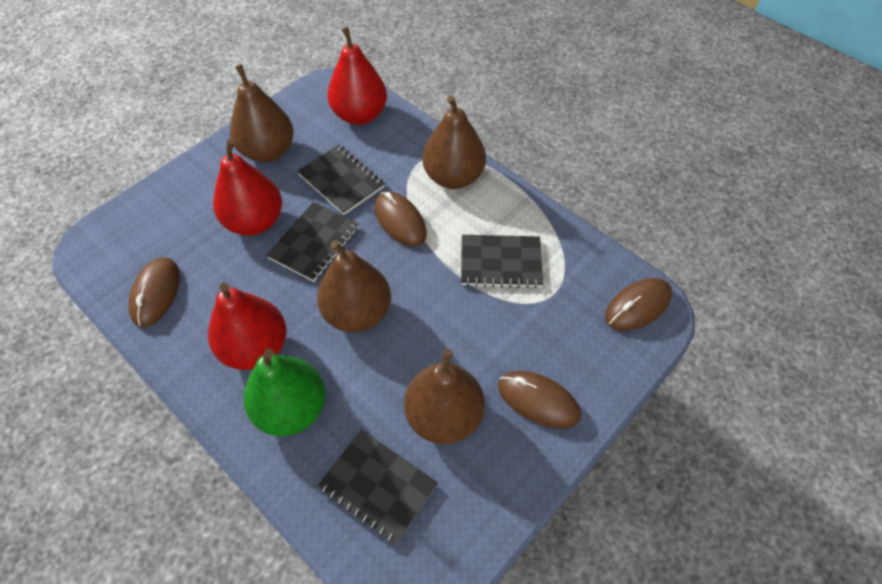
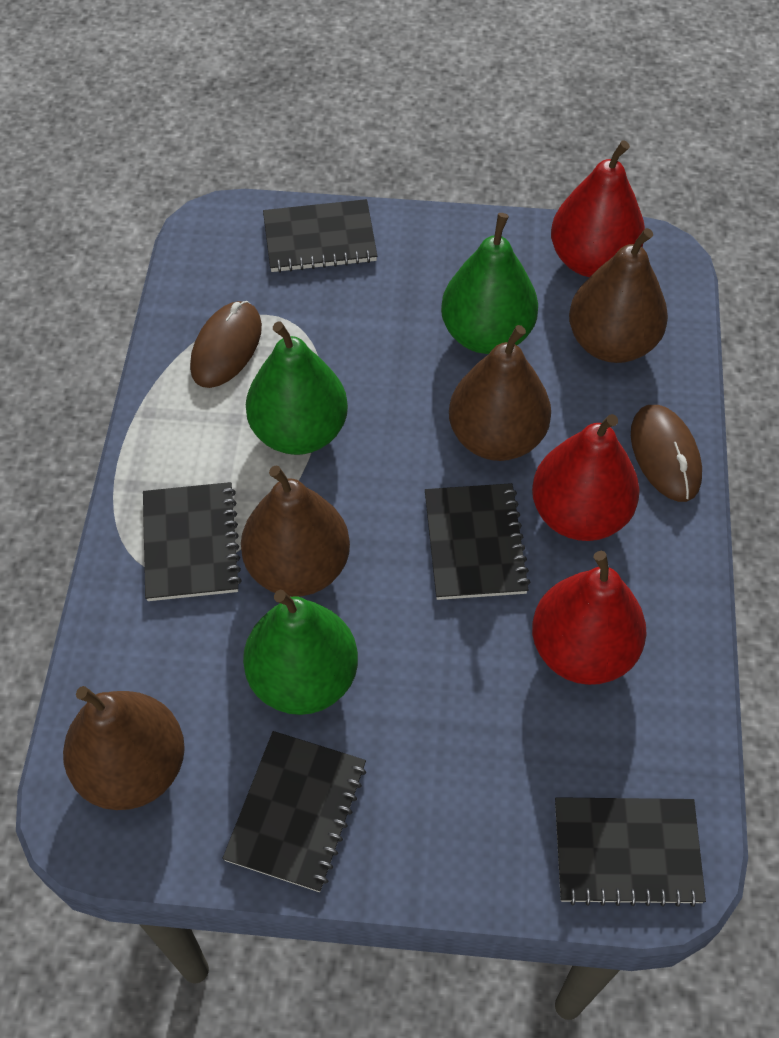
black notebook: 4 -> 5
brown mouse: 4 -> 2
green pear: 1 -> 3

